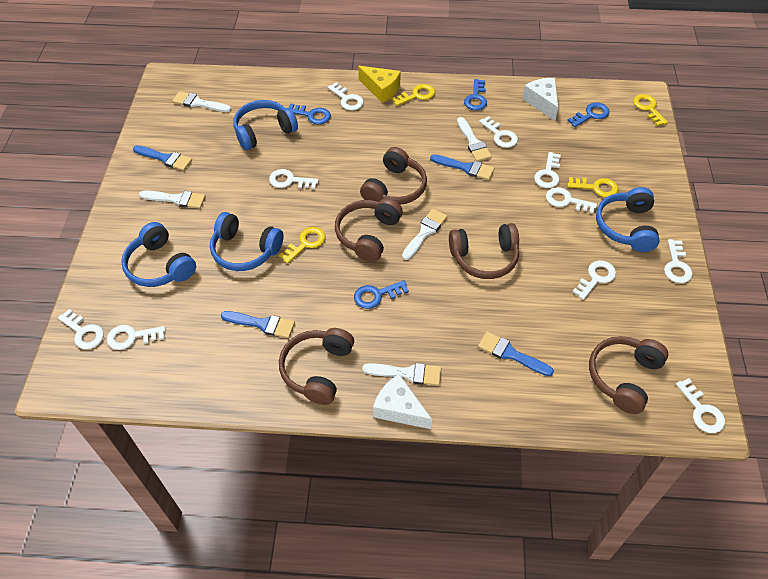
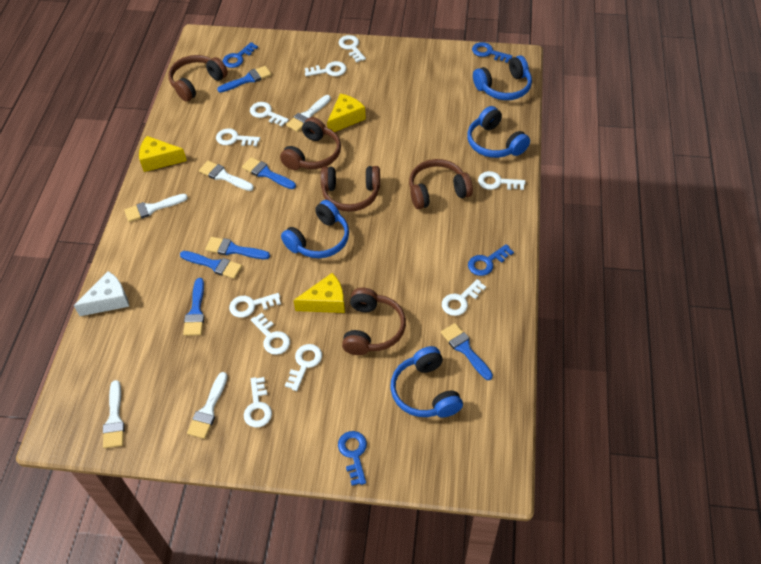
blue brush: 4 -> 6
white cheese: 2 -> 1
yellow cheese: 1 -> 3
yellow key: 4 -> 0

